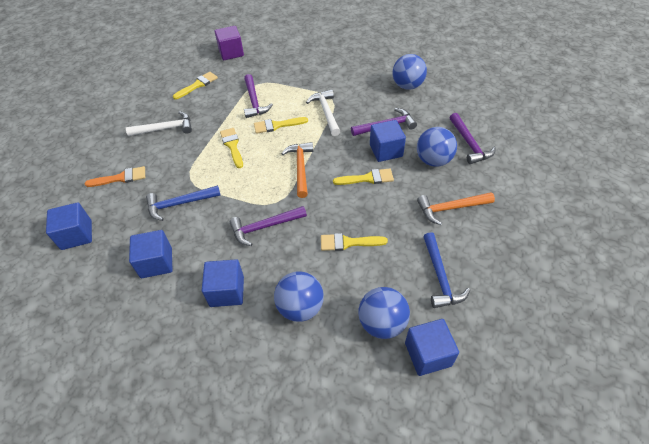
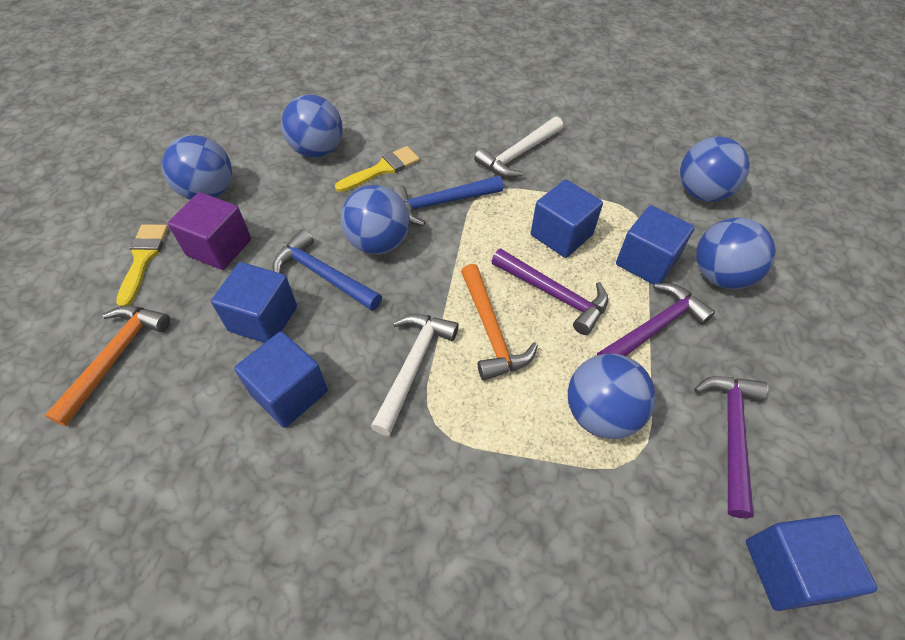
blue ball: 4 -> 6
orange brush: 1 -> 0
purple hammer: 4 -> 3
yellow brush: 5 -> 2

